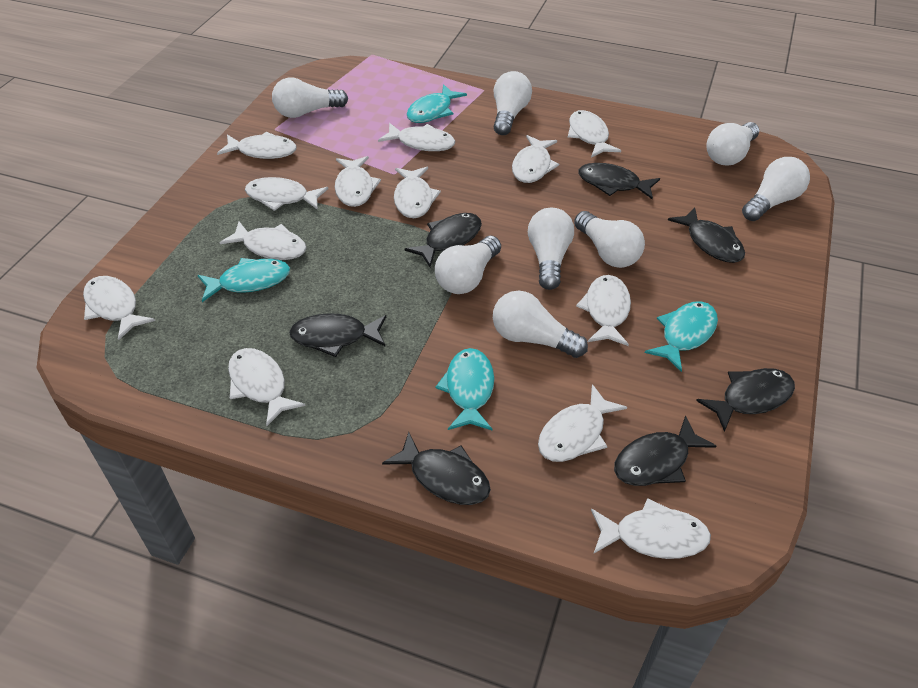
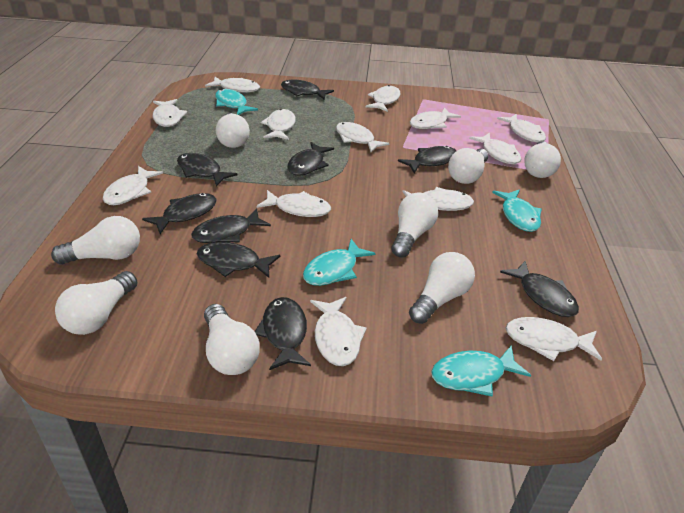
black fish: 7 -> 9

